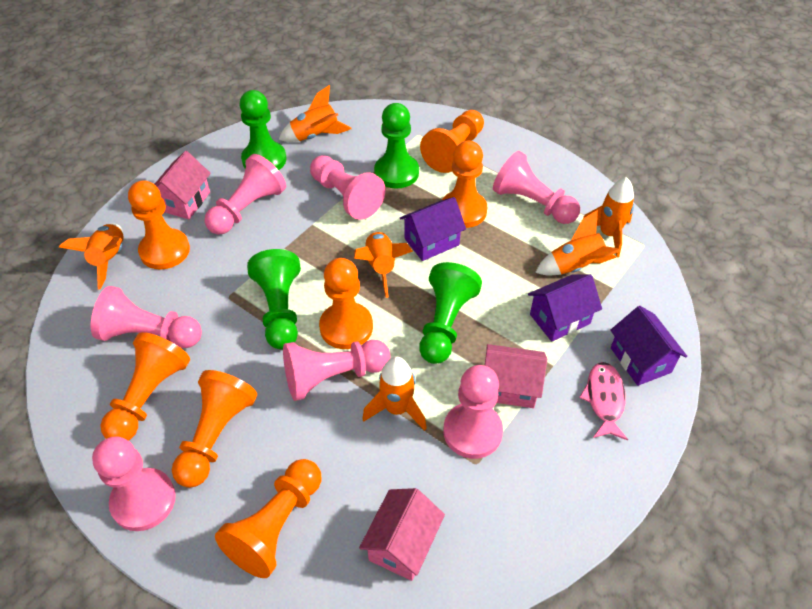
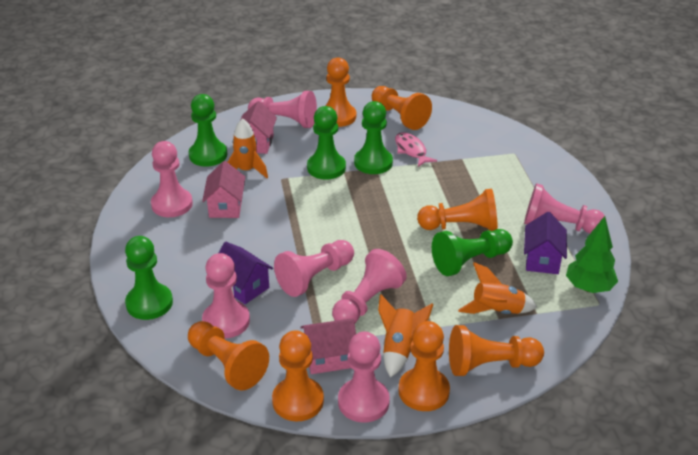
green pawn: 4 -> 5
green tree: 0 -> 1
orange rocket: 6 -> 3
purple house: 3 -> 2

